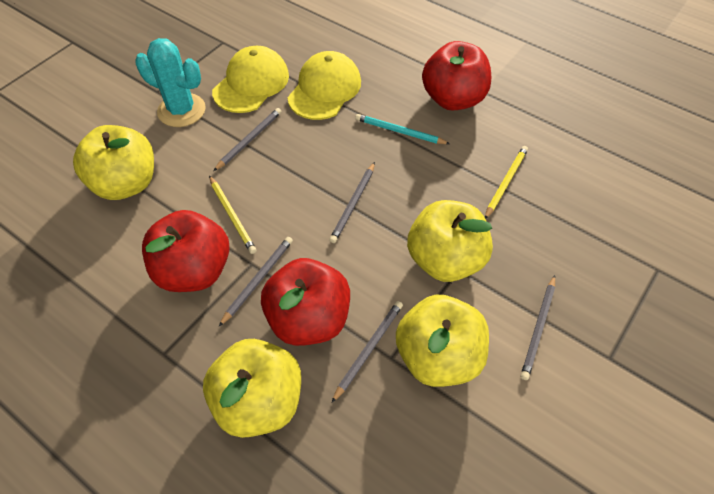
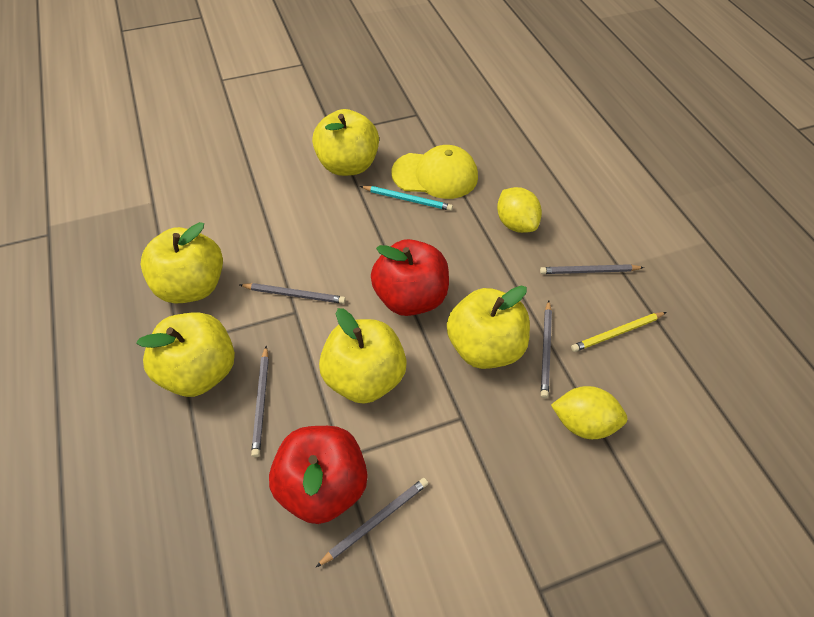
red apple: 3 -> 2
turquoise cactus: 1 -> 0
yellow apple: 4 -> 5
yellow cap: 2 -> 1
yellow lemon: 0 -> 2
yellow pencil: 2 -> 1

